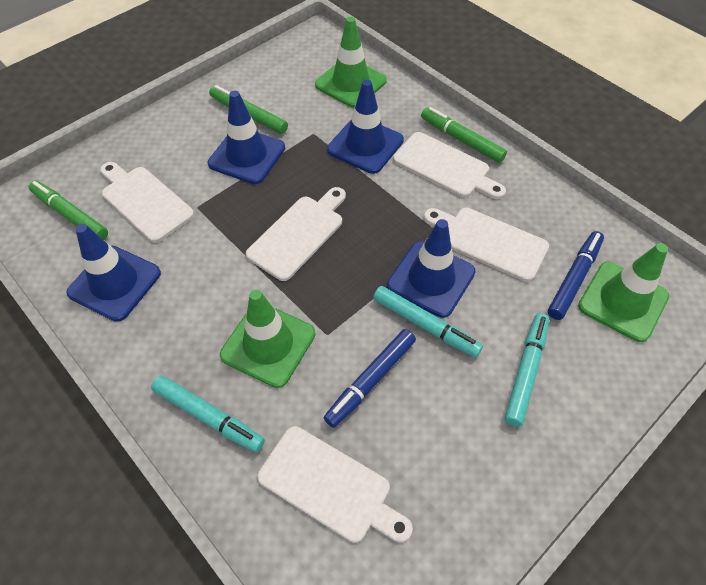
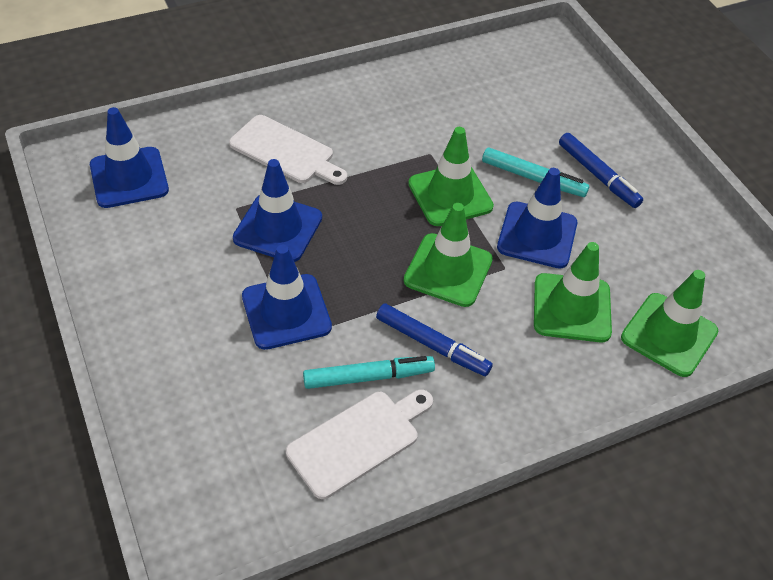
green marker: 3 -> 0
green traffic cone: 3 -> 4
turquoise marker: 3 -> 2
white cutting board: 5 -> 2

